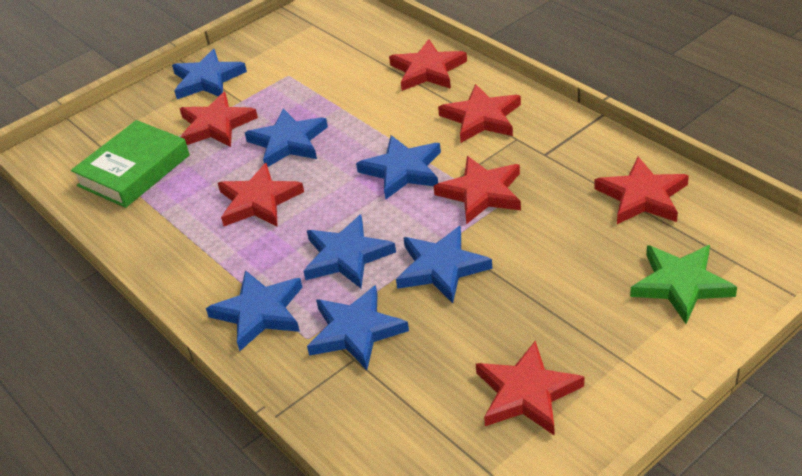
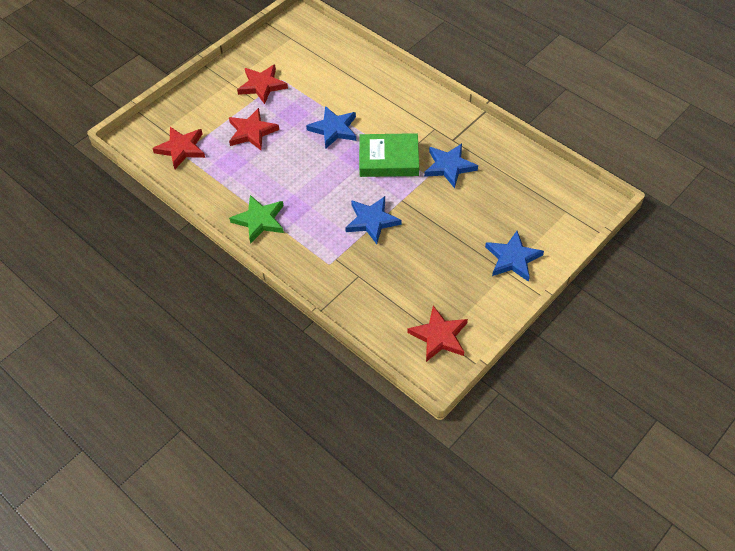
blue star: 7 -> 4
red star: 7 -> 4

